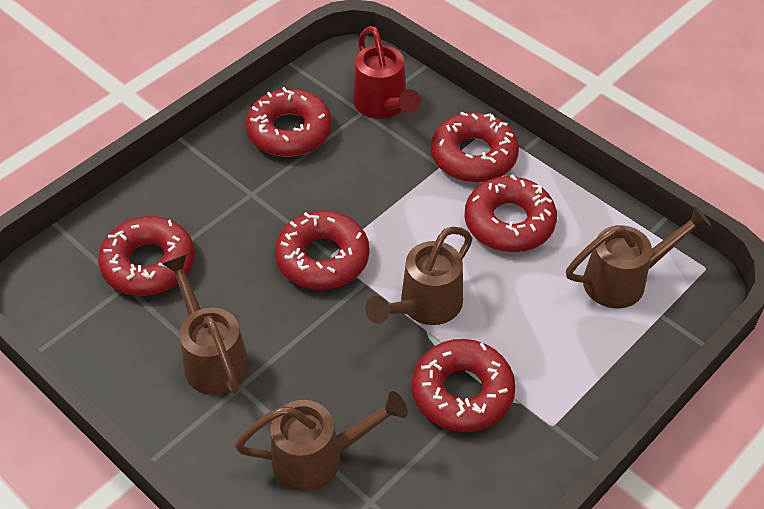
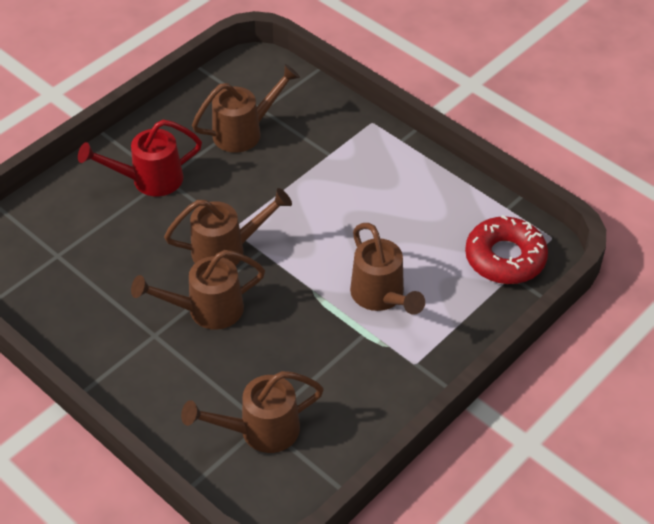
brown watering can: 4 -> 5
red donut: 6 -> 1

